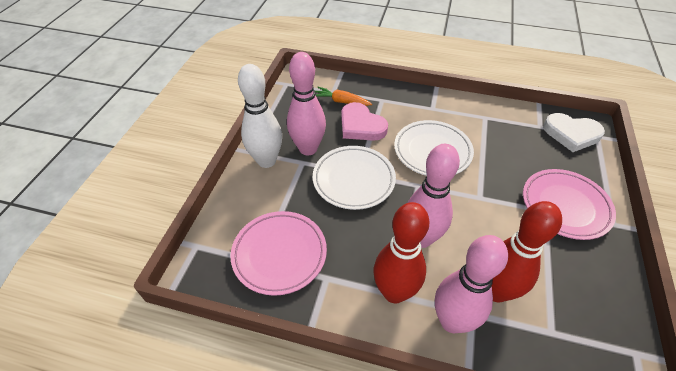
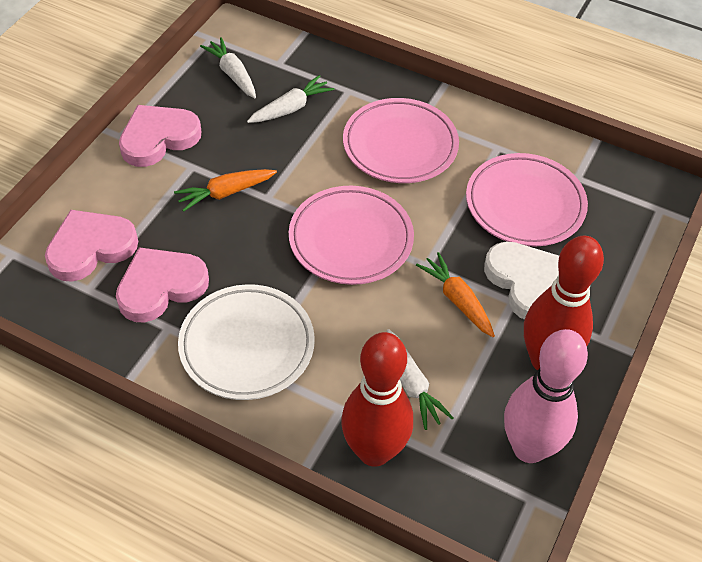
orange carrot: 1 -> 2
pink bowling pin: 3 -> 1
pink heart: 1 -> 3
pink plate: 2 -> 3
white bowling pin: 1 -> 0
white carrot: 0 -> 3
white plate: 2 -> 1

